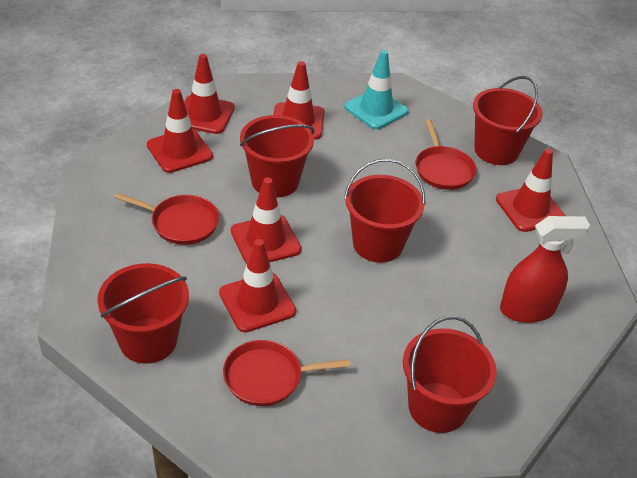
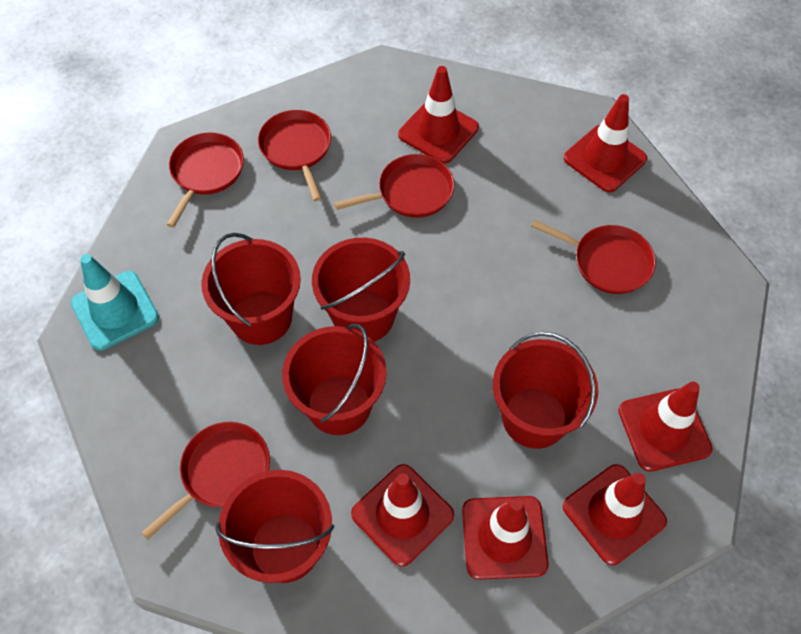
red pan: 3 -> 5
red spray bottle: 1 -> 0

